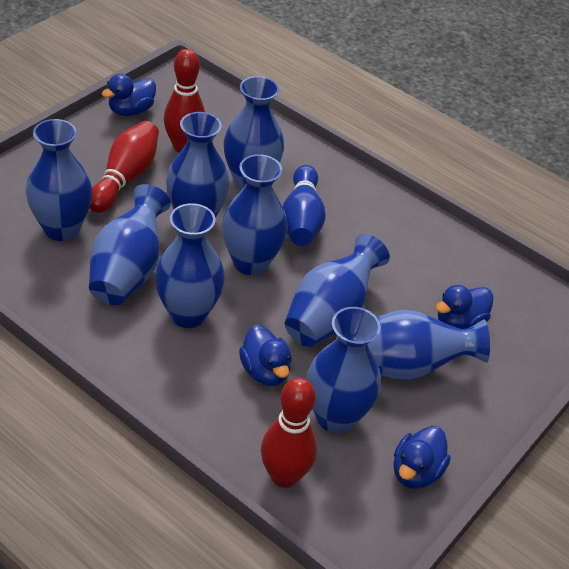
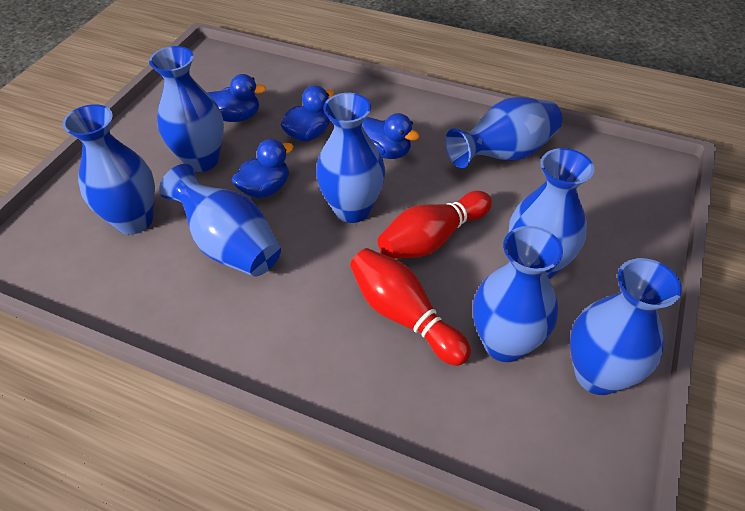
blue bowling pin: 1 -> 0
blue vase: 9 -> 8
red bowling pin: 3 -> 2

